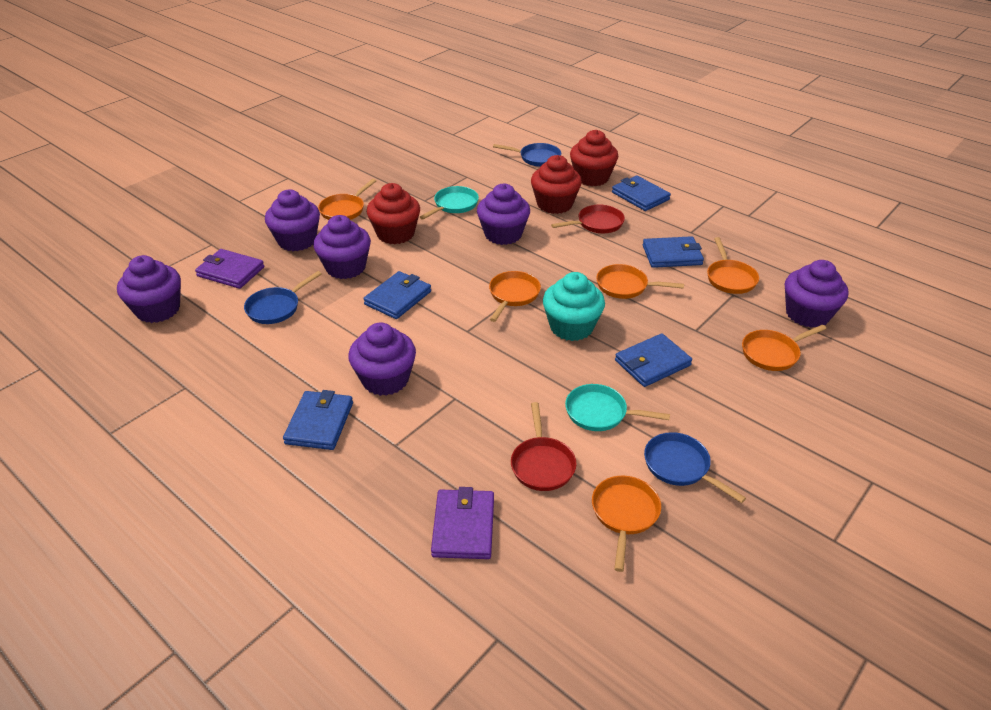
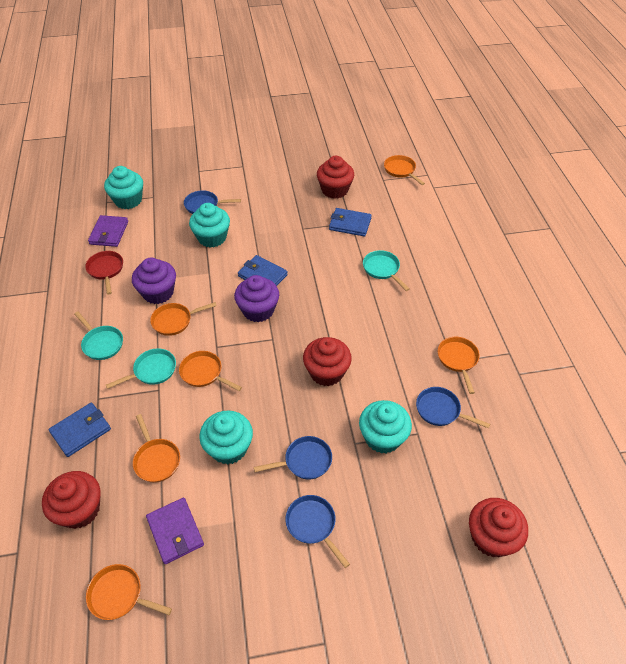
blue pan: 3 -> 4
blue wallet: 5 -> 3
purple cupcake: 6 -> 2
red cupcake: 3 -> 4
red pan: 2 -> 1
turquoise cupcake: 1 -> 4
turquoise pan: 2 -> 3

